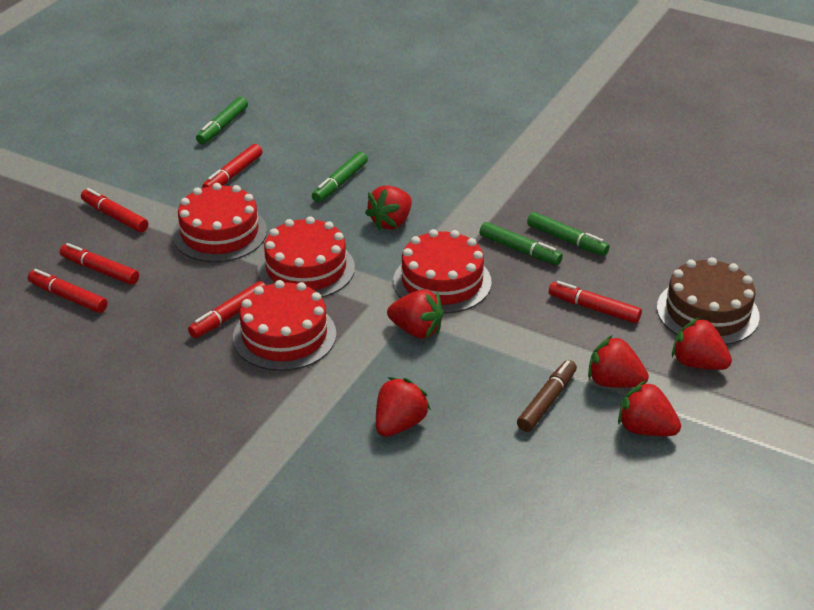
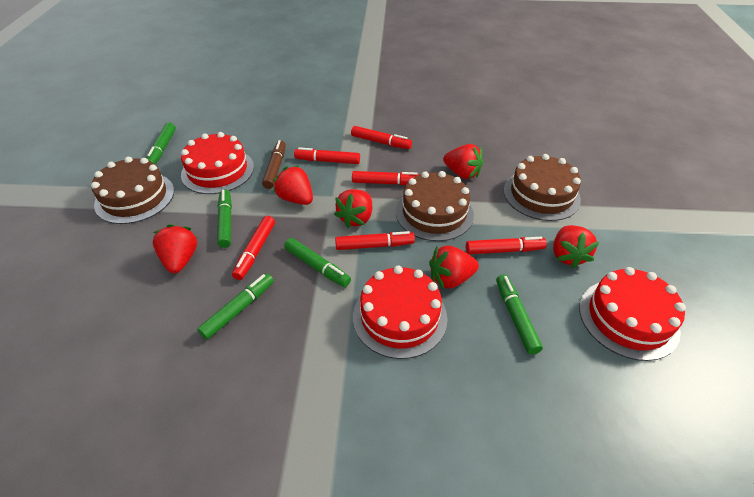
brown cake: 1 -> 3
green marker: 4 -> 5
red cake: 4 -> 3

